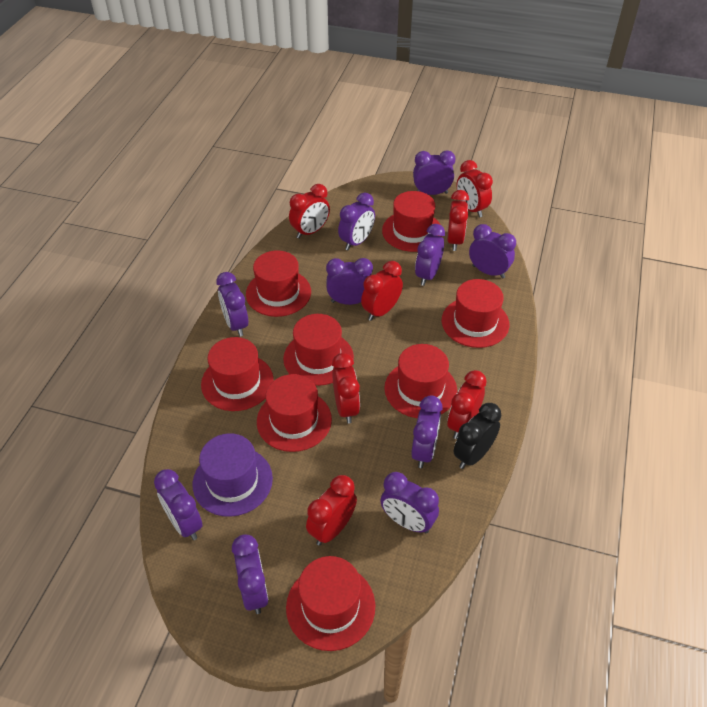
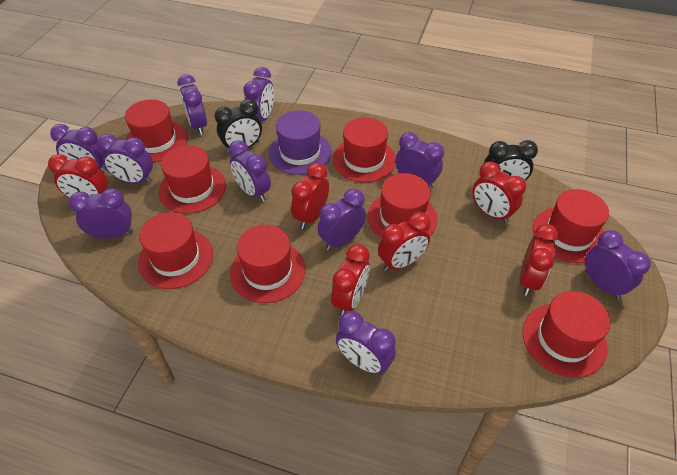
black clock: 1 -> 2
red clock: 7 -> 6

